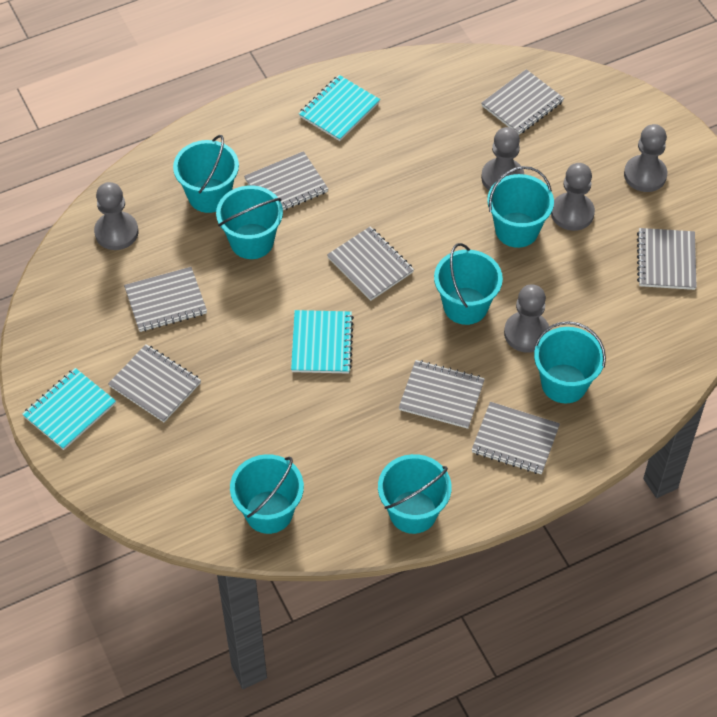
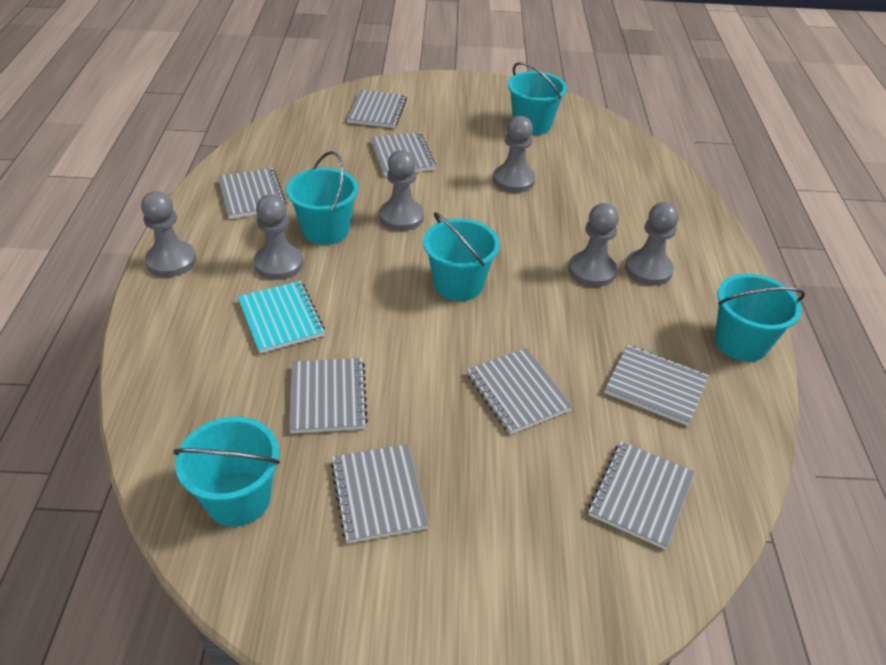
grey pawn: 5 -> 6
turquoise bucket: 7 -> 5
turquoise notebook: 3 -> 1

